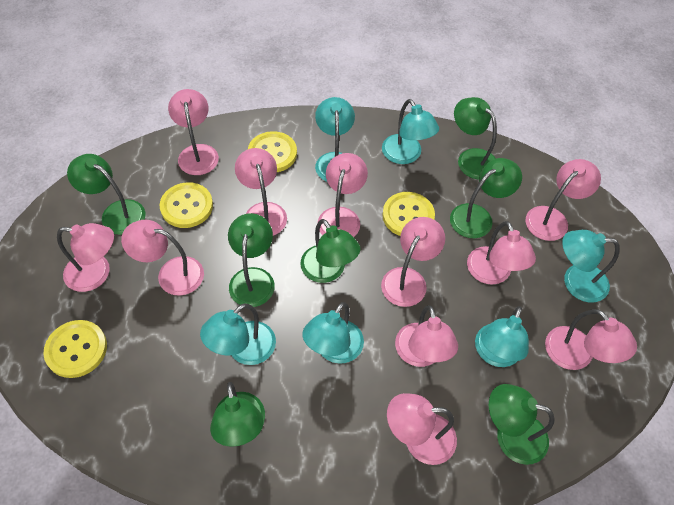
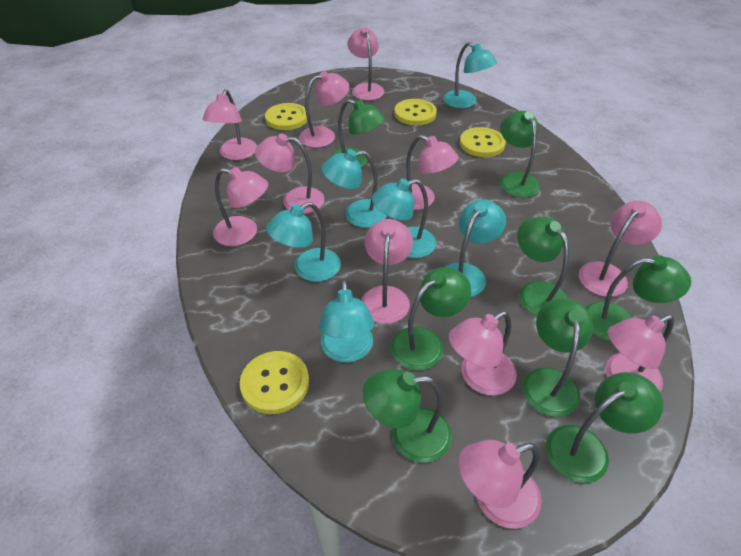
green lamp: 7 -> 8

